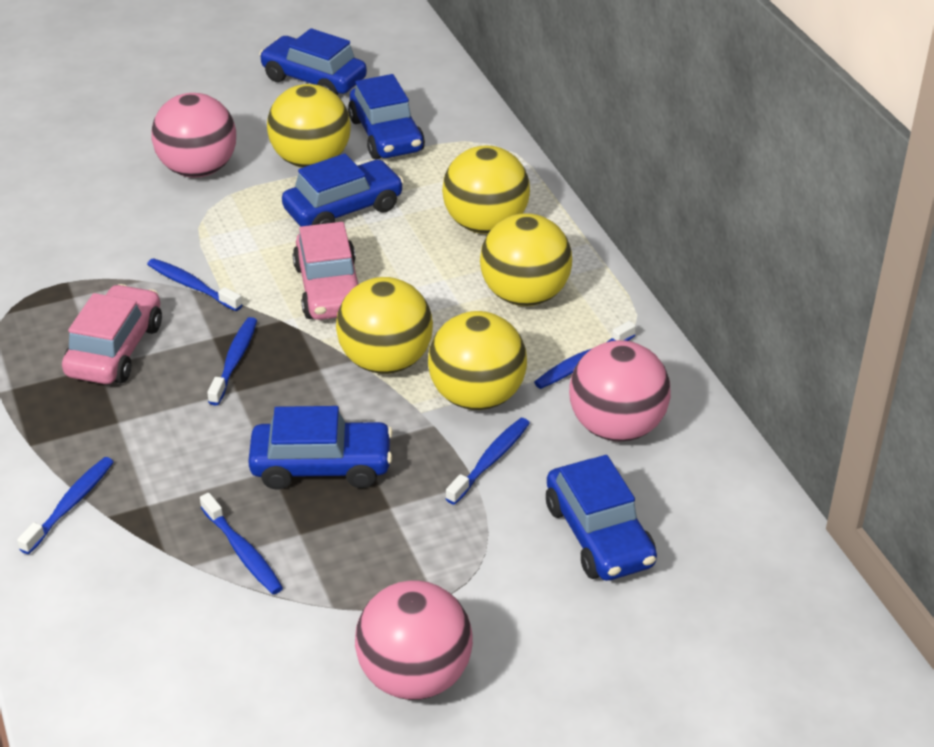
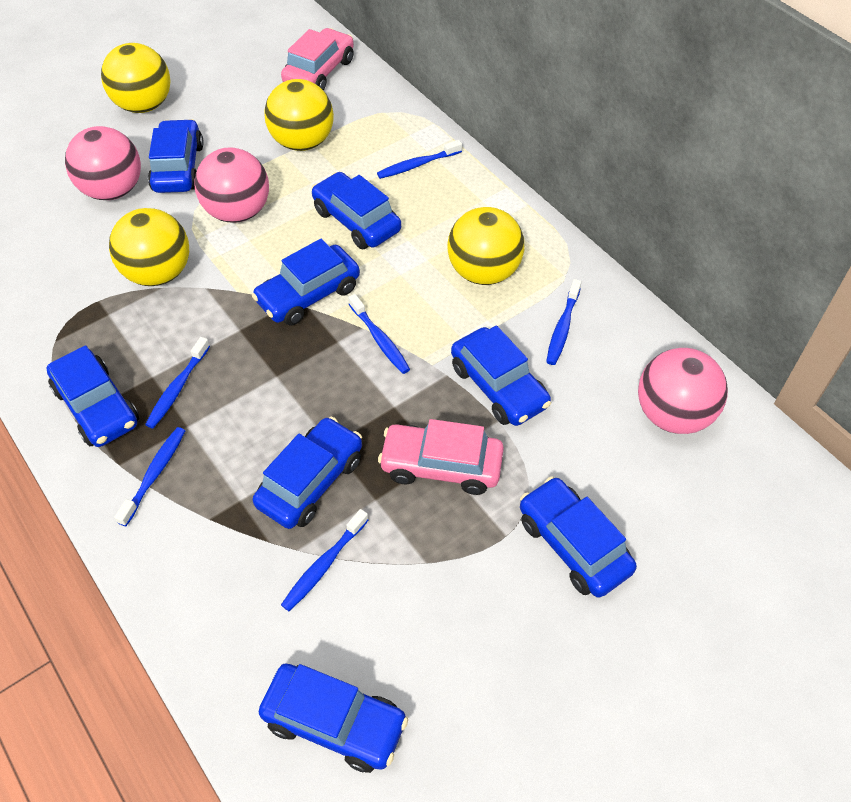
blue car: 5 -> 8
yellow ball: 5 -> 4

